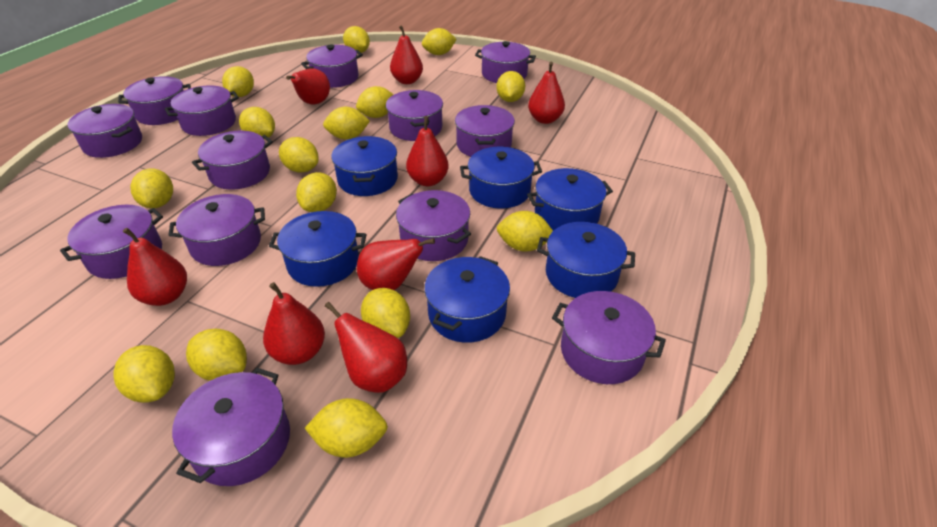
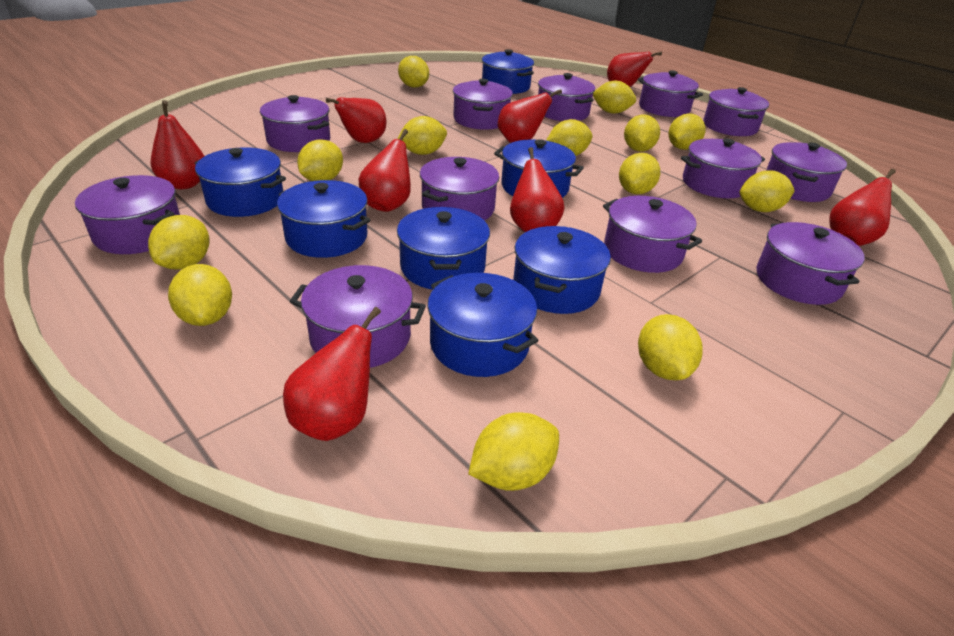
blue pot: 6 -> 7
purple pot: 13 -> 12
yellow lemon: 15 -> 13

